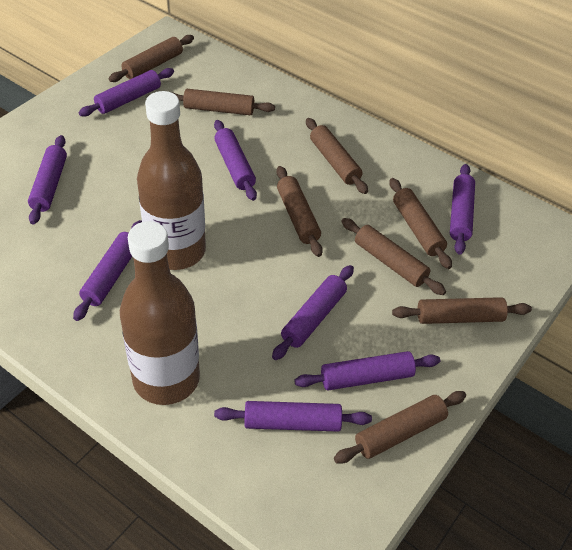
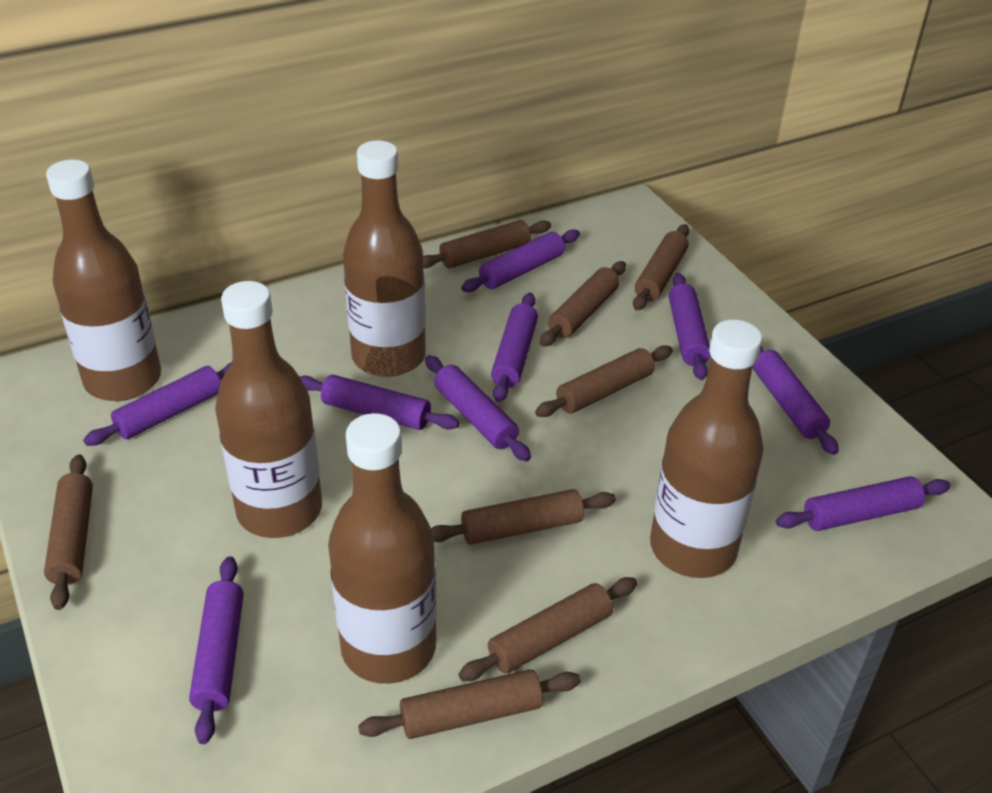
brown bottle: 2 -> 5
purple rolling pin: 8 -> 9

